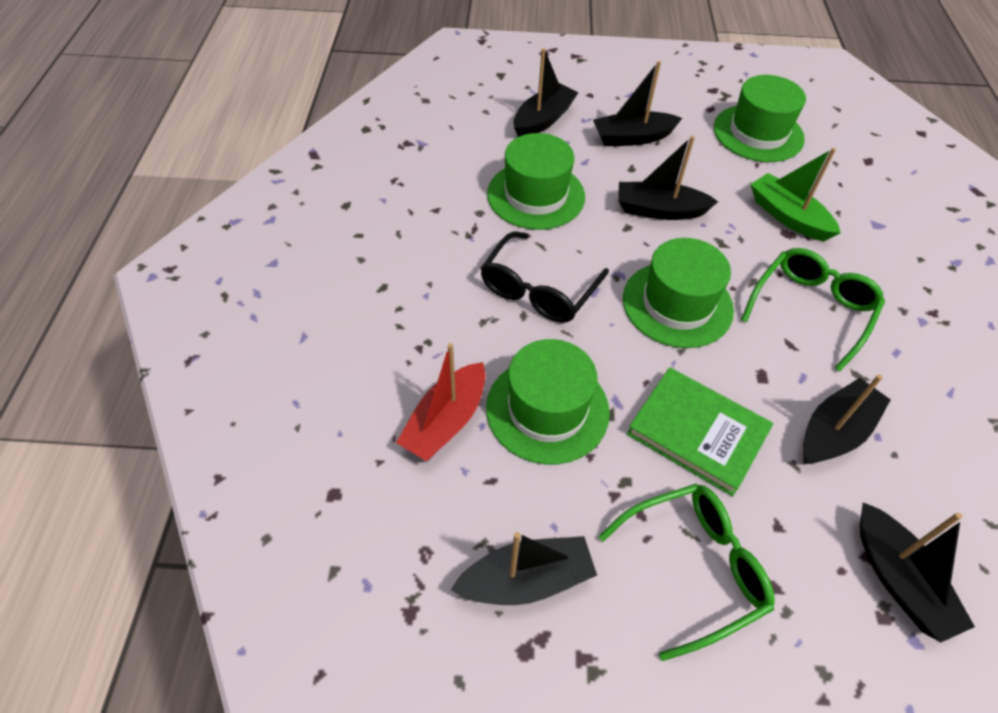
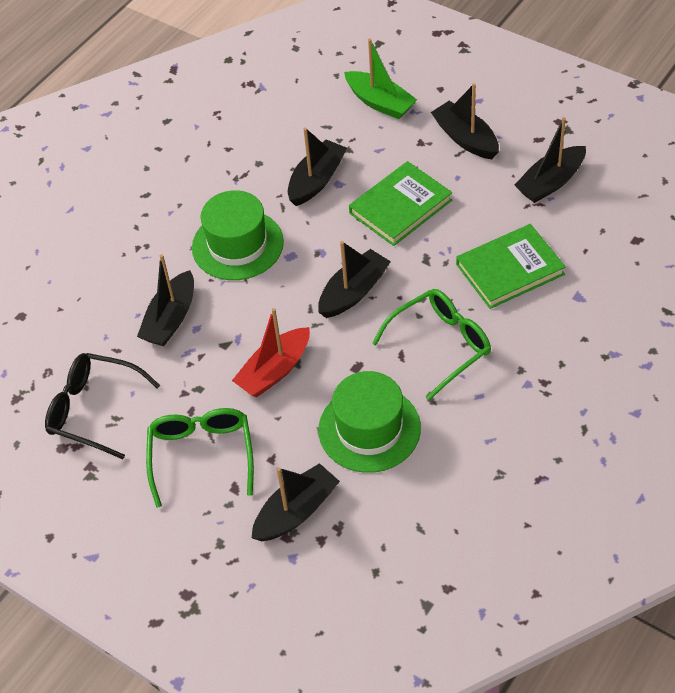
green book: 1 -> 2
green hat: 4 -> 2

